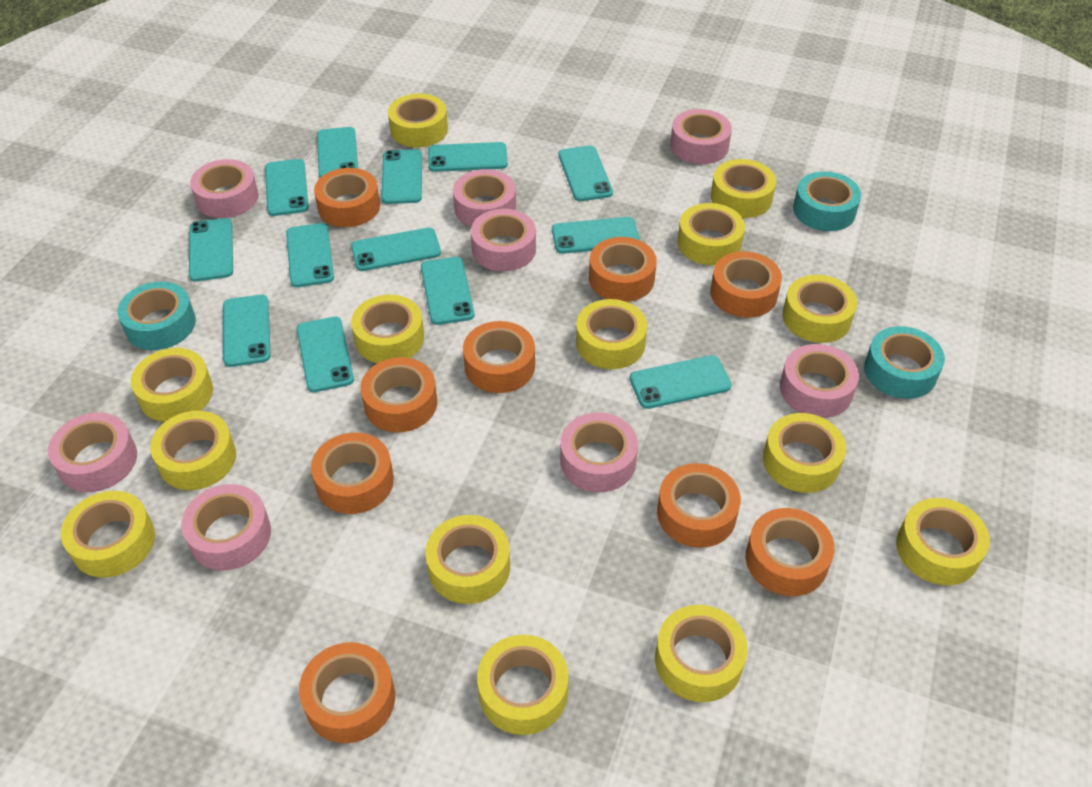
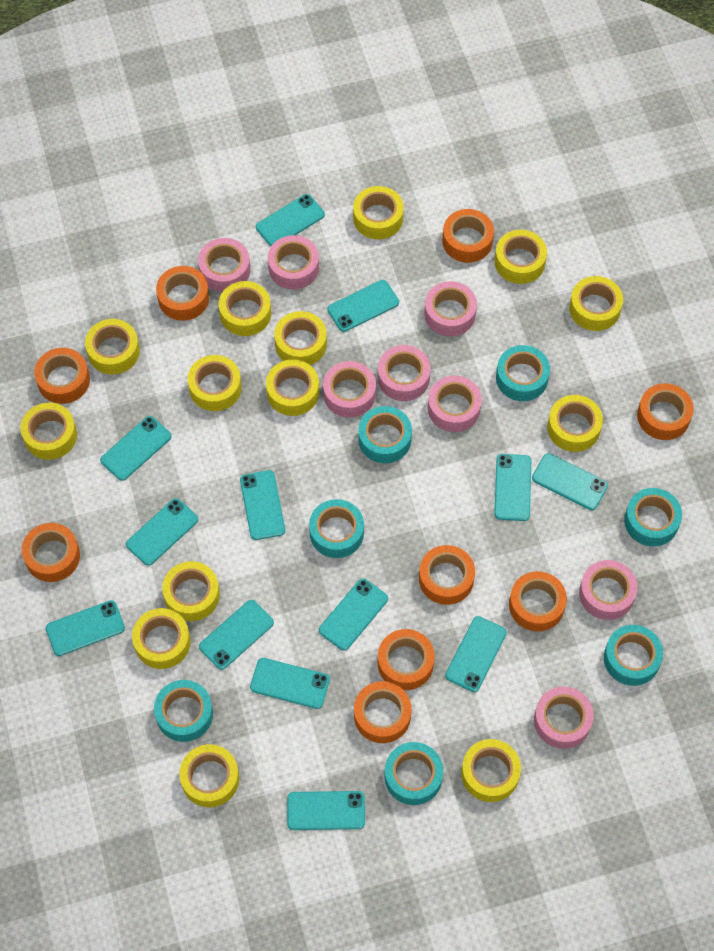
turquoise tape: 3 -> 7

